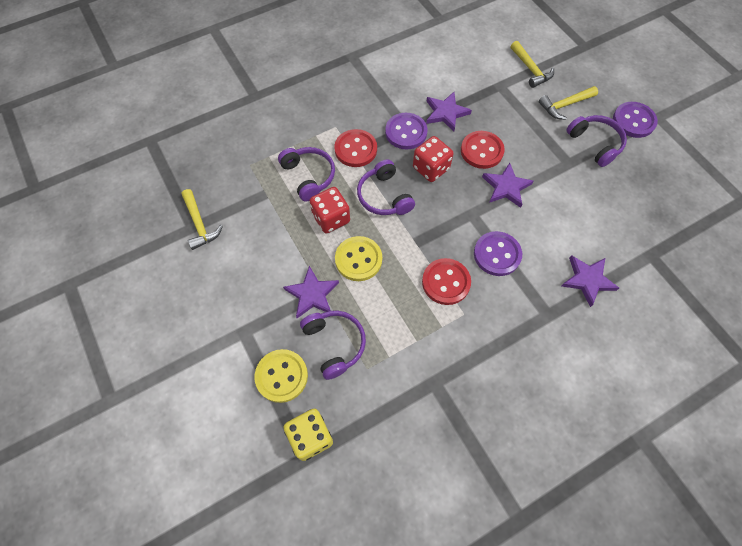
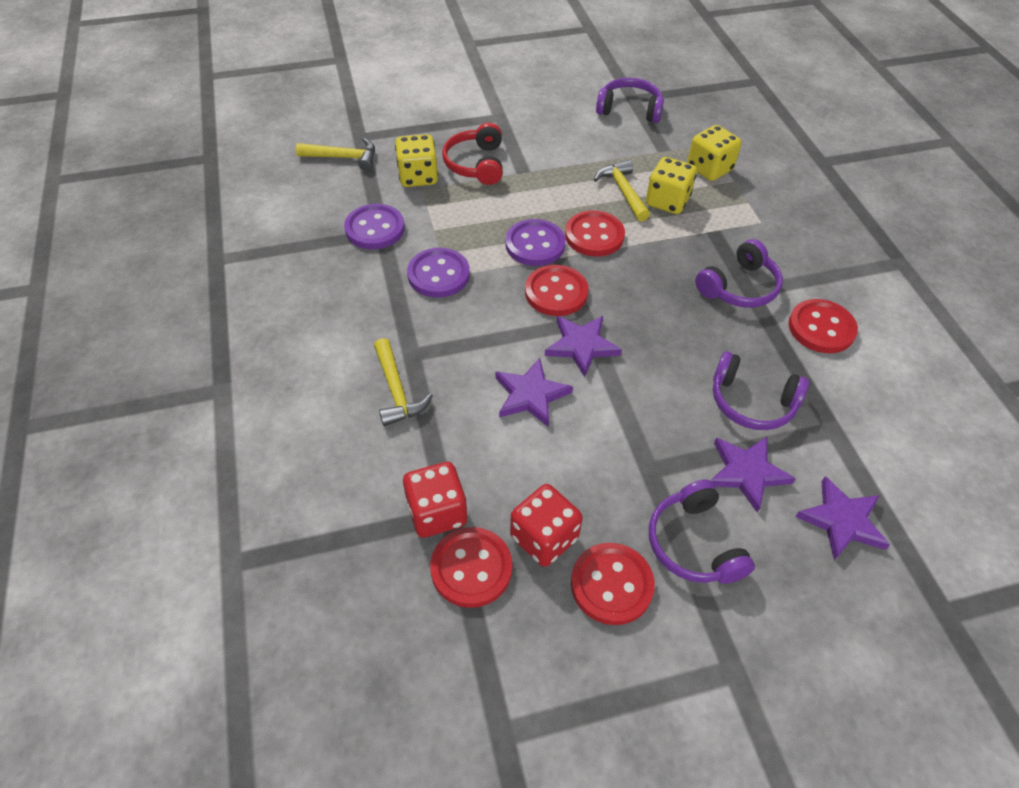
red button: 3 -> 5
red headphones: 0 -> 1
yellow button: 2 -> 0
yellow dice: 1 -> 3

